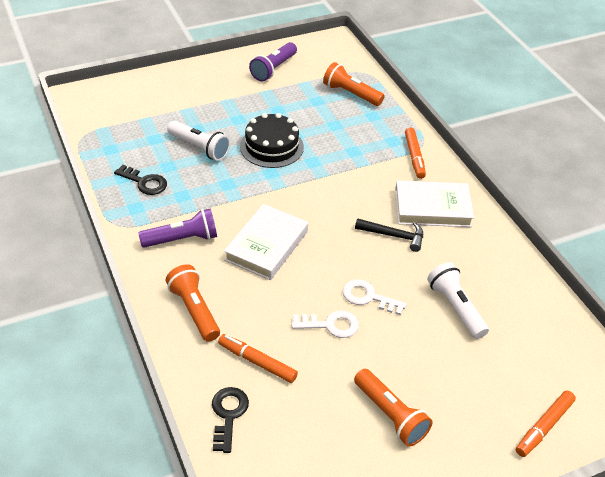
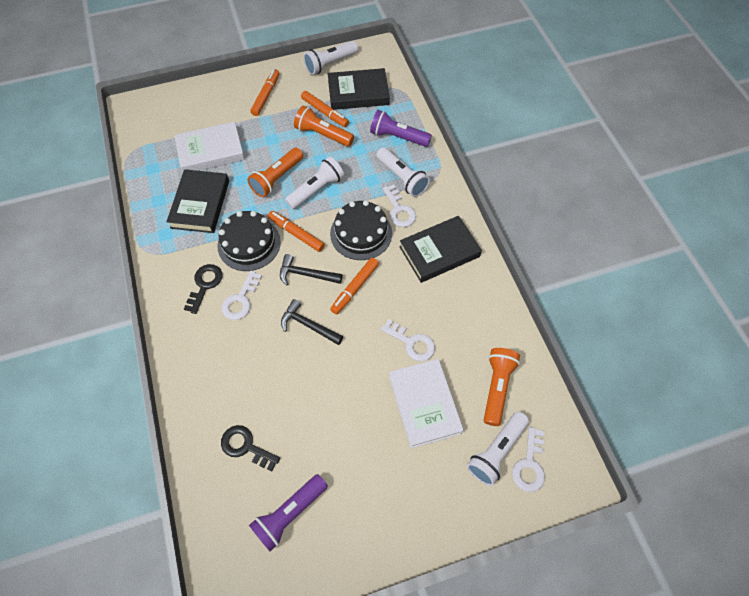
black book: 0 -> 3
black cake: 1 -> 2
black hammer: 1 -> 2
orange marker: 3 -> 4
white flashlight: 2 -> 4
white key: 2 -> 4

